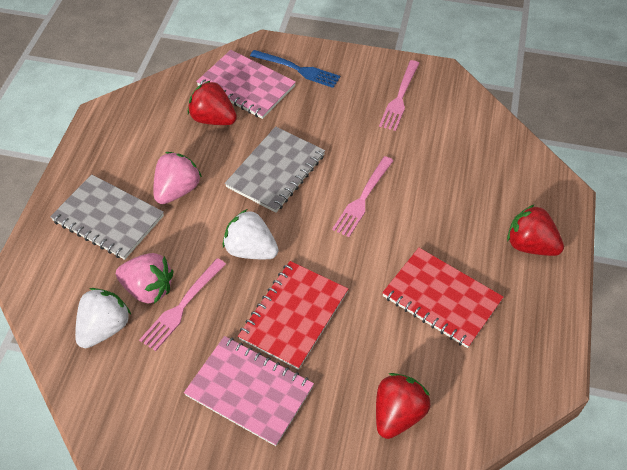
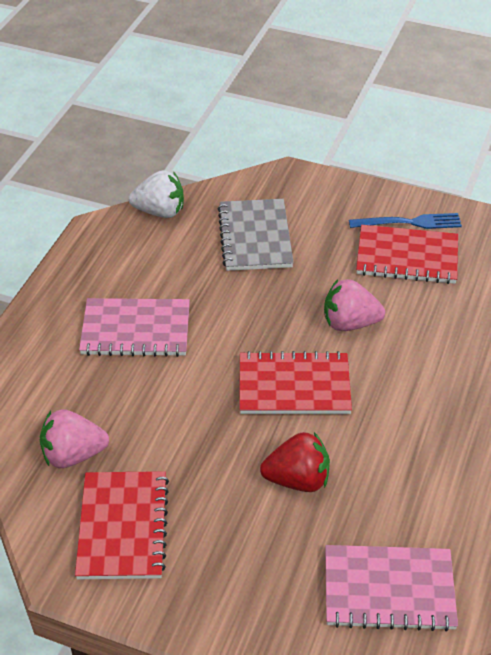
grey notebook: 2 -> 1
pink fork: 3 -> 0
red notebook: 2 -> 3
red strawberry: 3 -> 1
white strawberry: 2 -> 1

